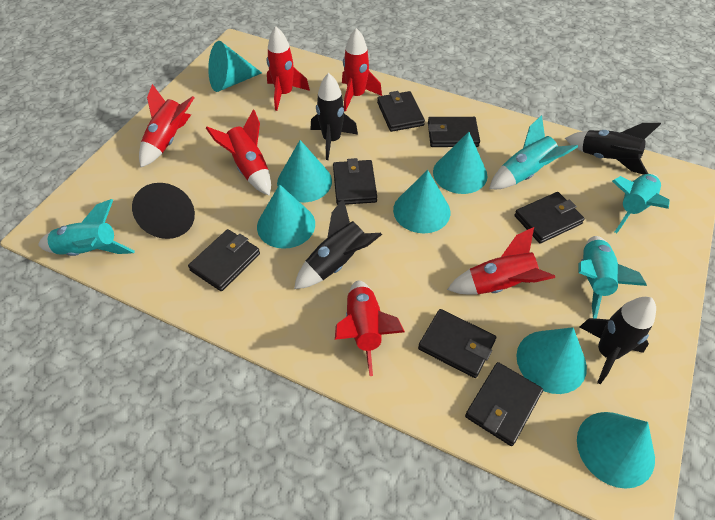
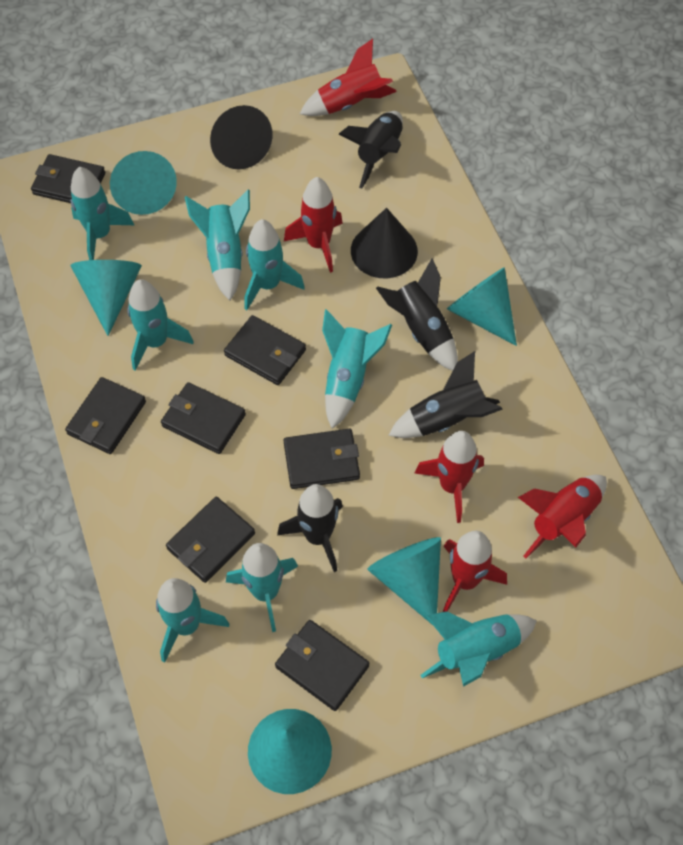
black cone: 1 -> 2
red rocket: 6 -> 5
turquoise cone: 7 -> 5
turquoise rocket: 4 -> 8

